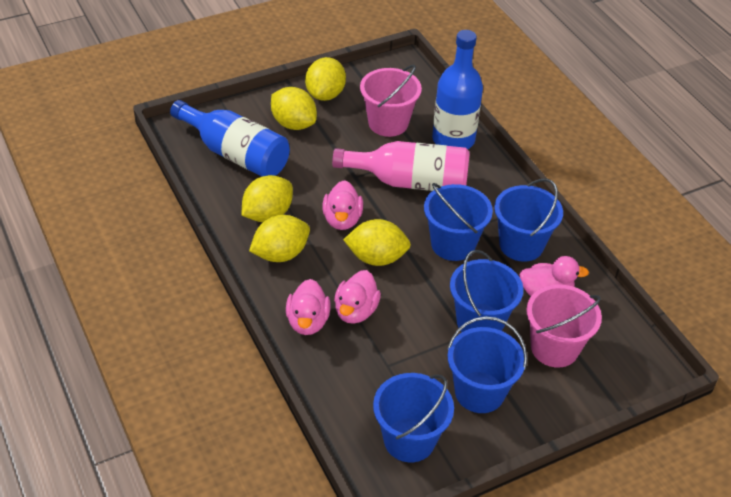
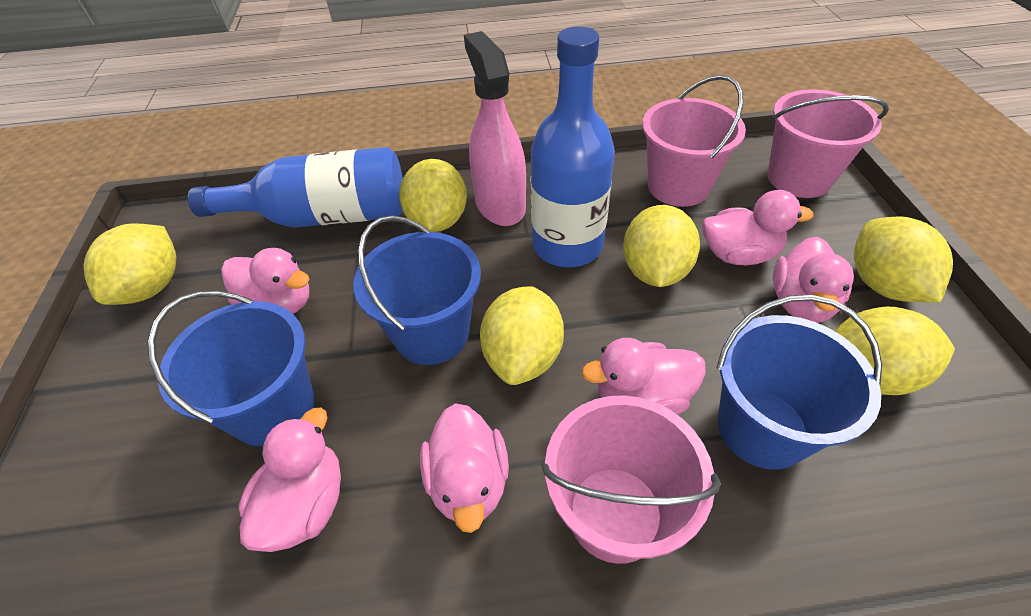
blue bucket: 5 -> 3
pink bottle: 1 -> 0
pink bucket: 2 -> 3
pink duck: 4 -> 6
pink spray bottle: 0 -> 1
yellow lemon: 5 -> 6

